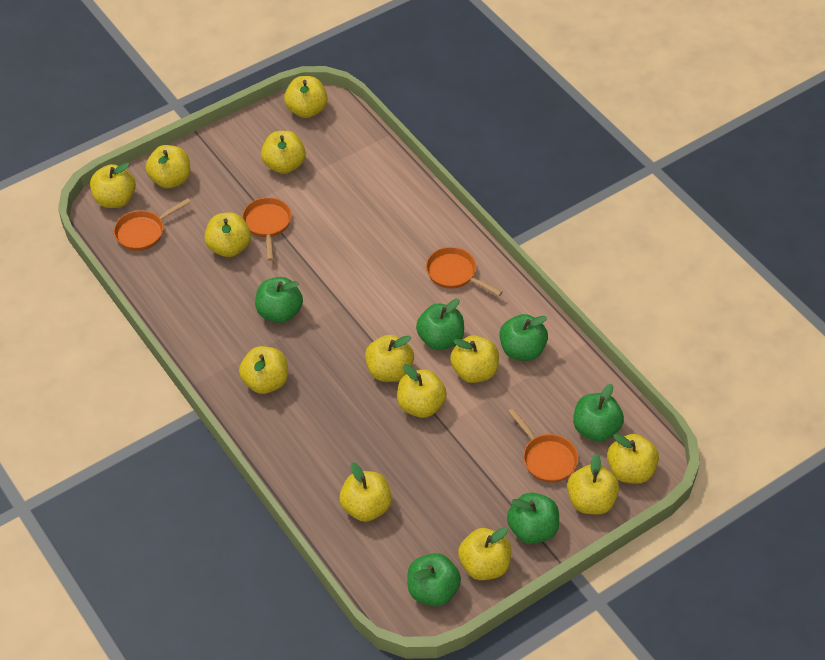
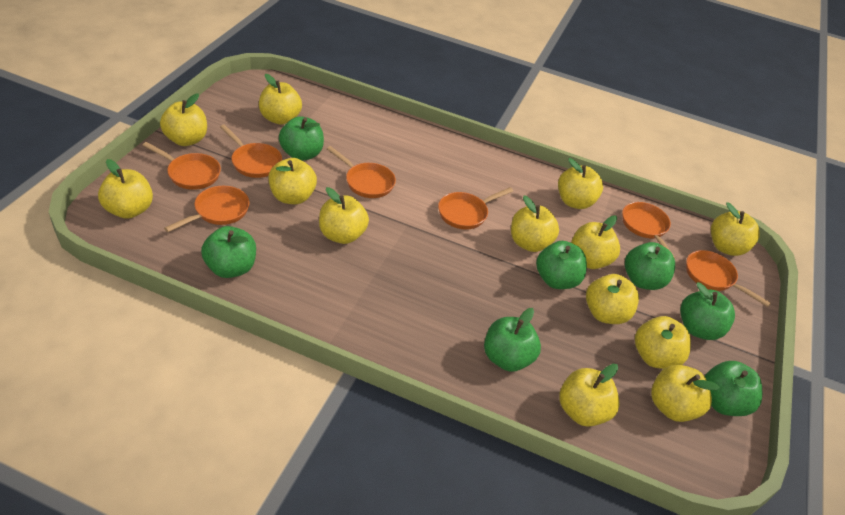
green apple: 6 -> 7
orange pan: 4 -> 7

